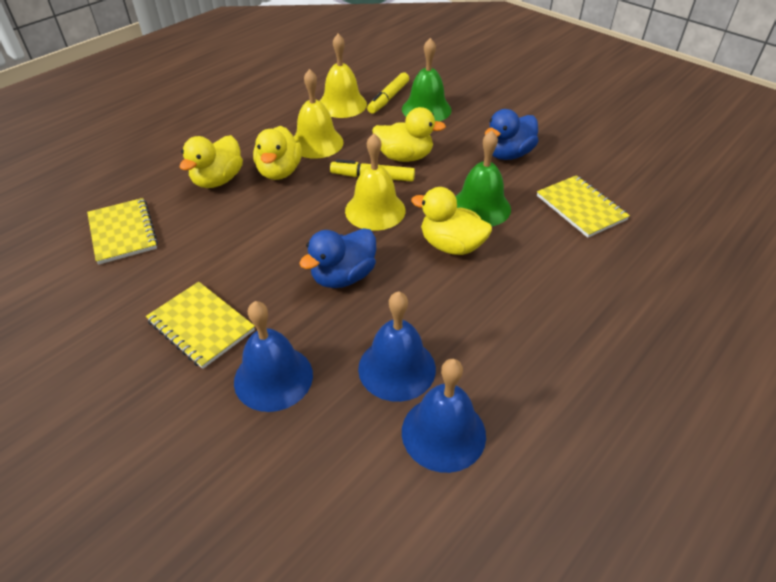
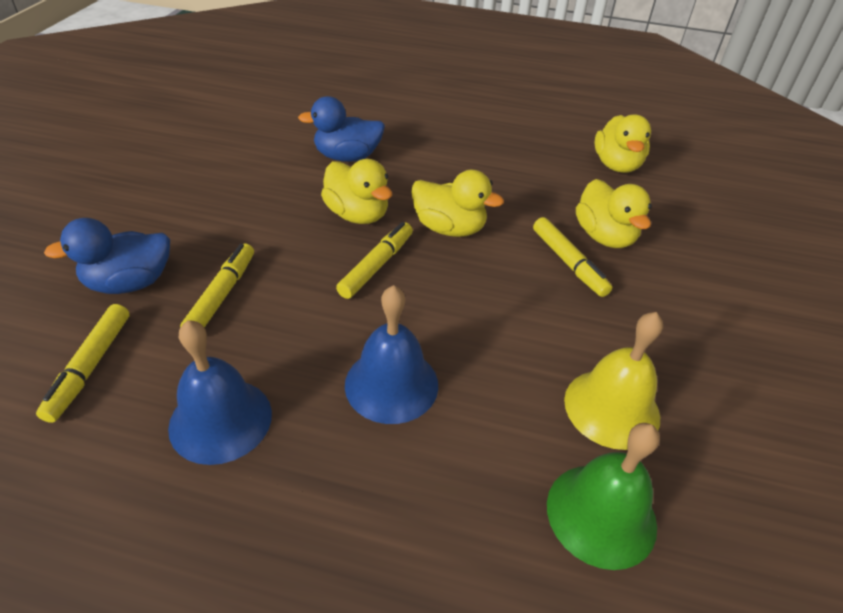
blue bell: 3 -> 2
green bell: 2 -> 1
yellow bell: 3 -> 1
yellow marker: 2 -> 4
yellow notebook: 3 -> 0

